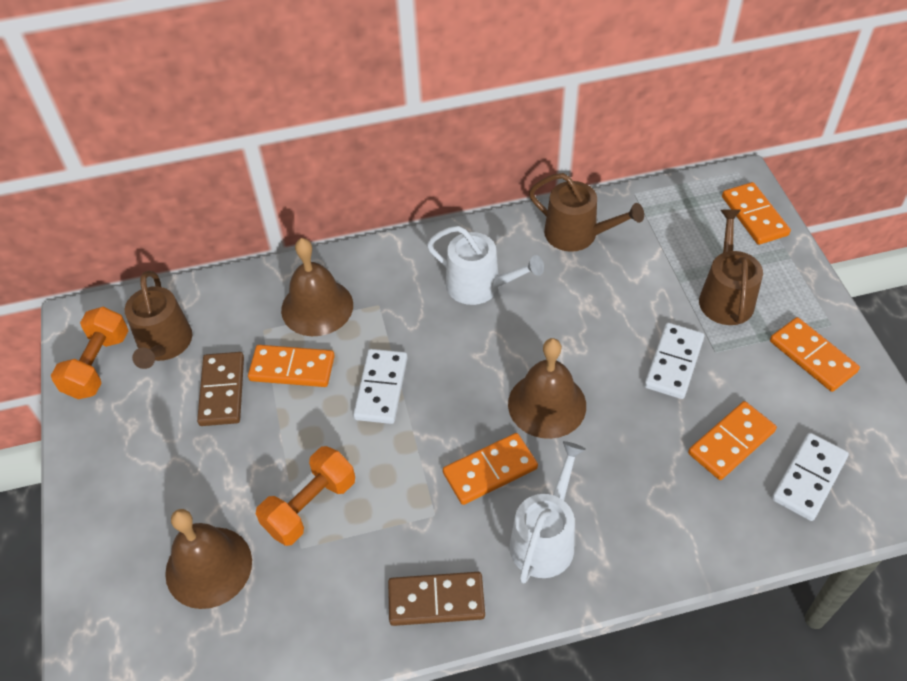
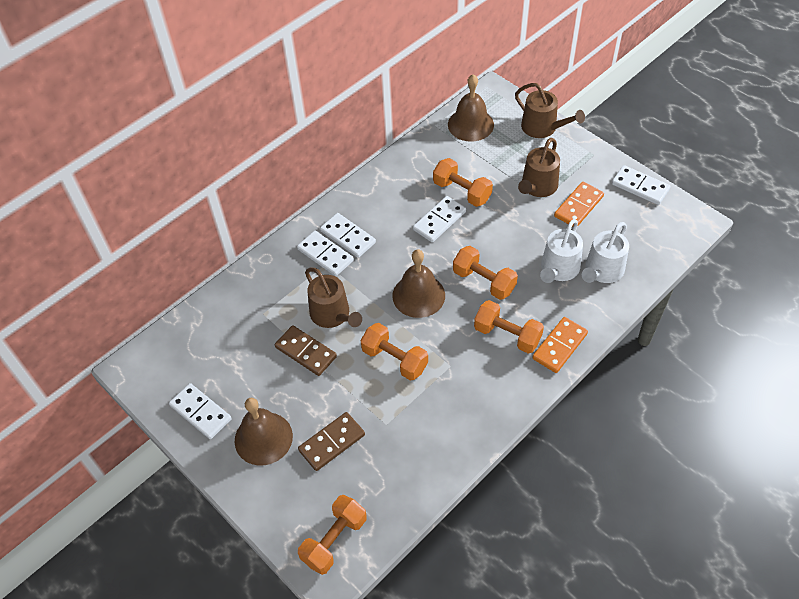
orange domino: 5 -> 2
orange dumbbell: 2 -> 5
white domino: 3 -> 5

